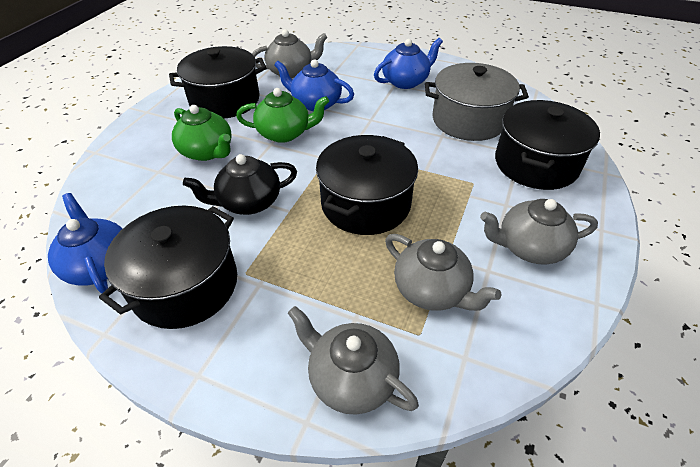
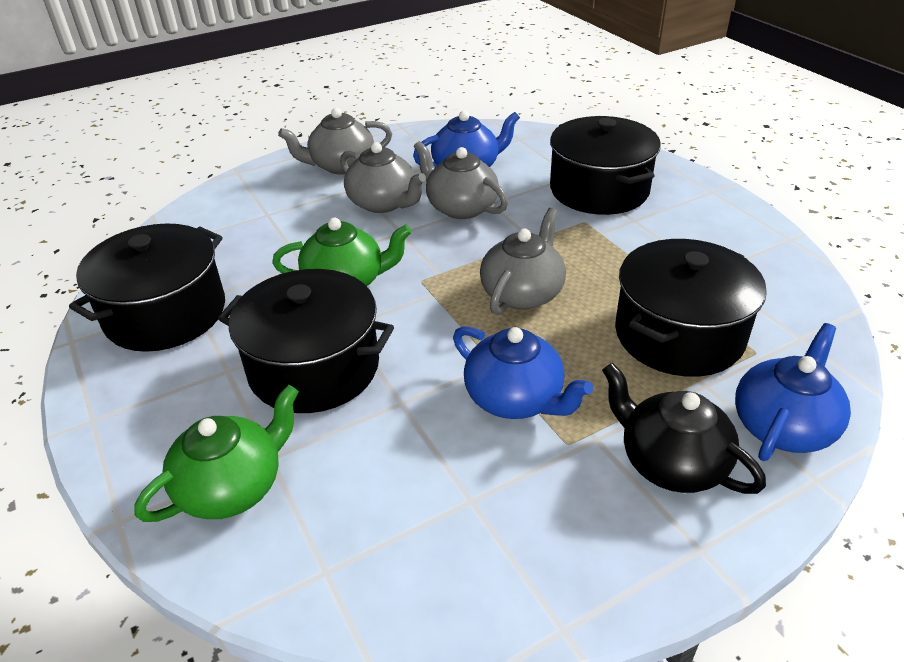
grey pot: 1 -> 0

